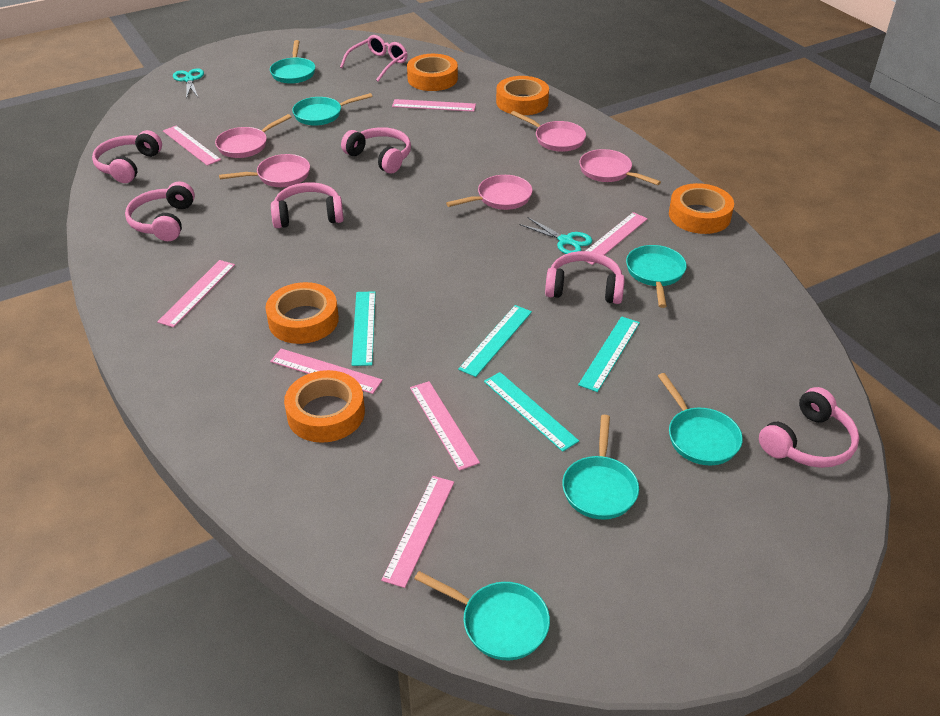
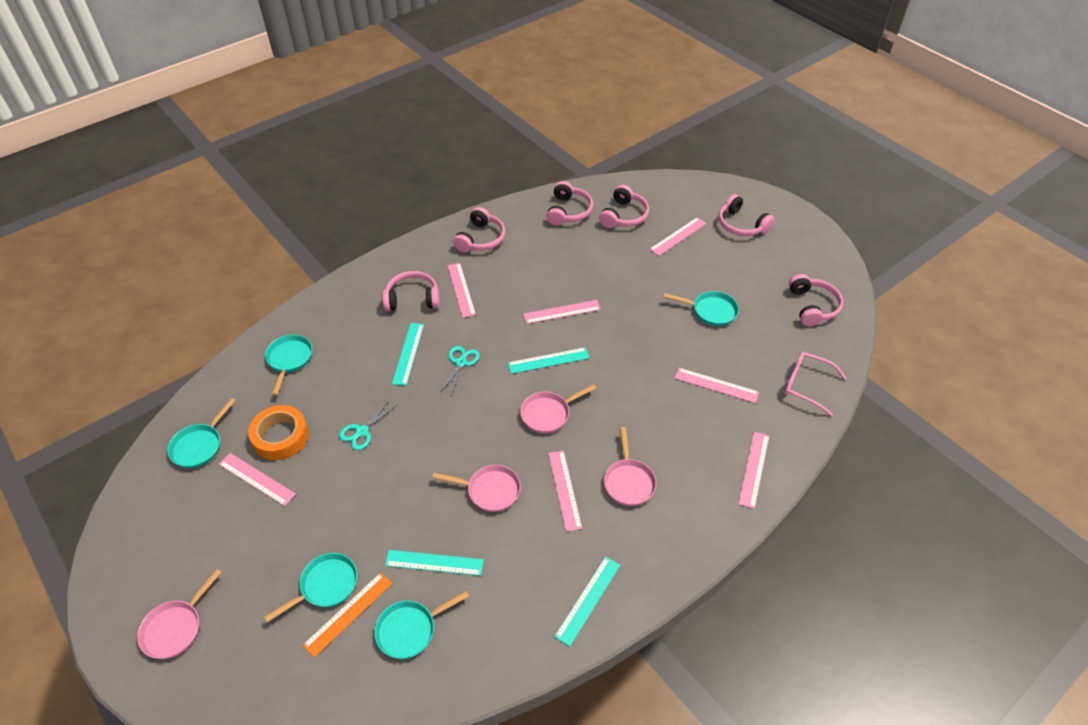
orange ruler: 0 -> 1
orange tape: 5 -> 1
pink pan: 5 -> 4
turquoise pan: 6 -> 5

